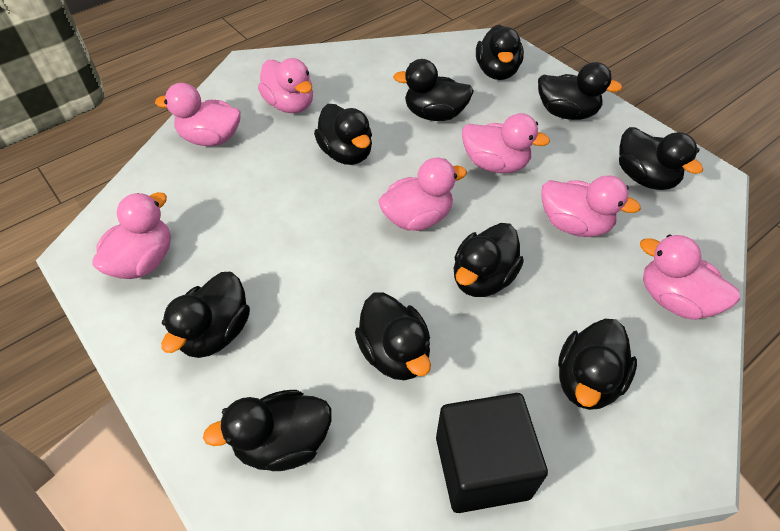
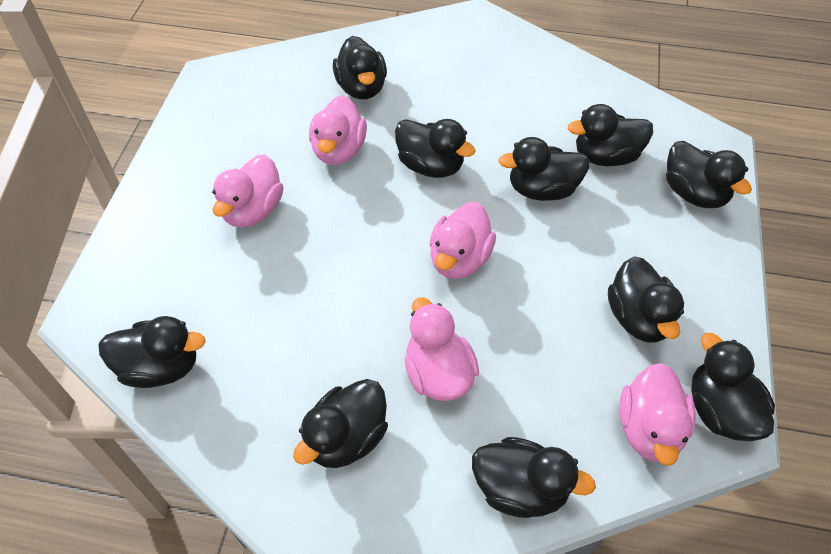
black cube: 1 -> 0
pink duck: 7 -> 5

